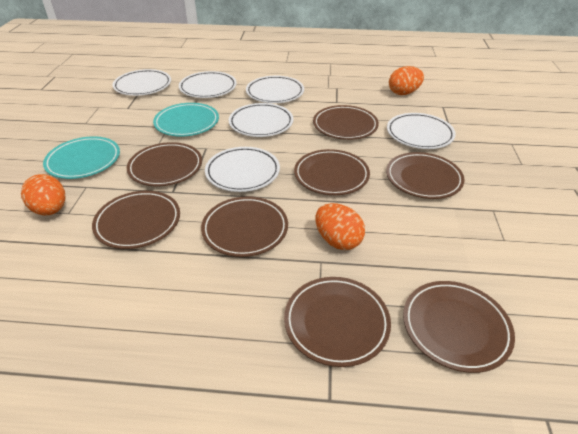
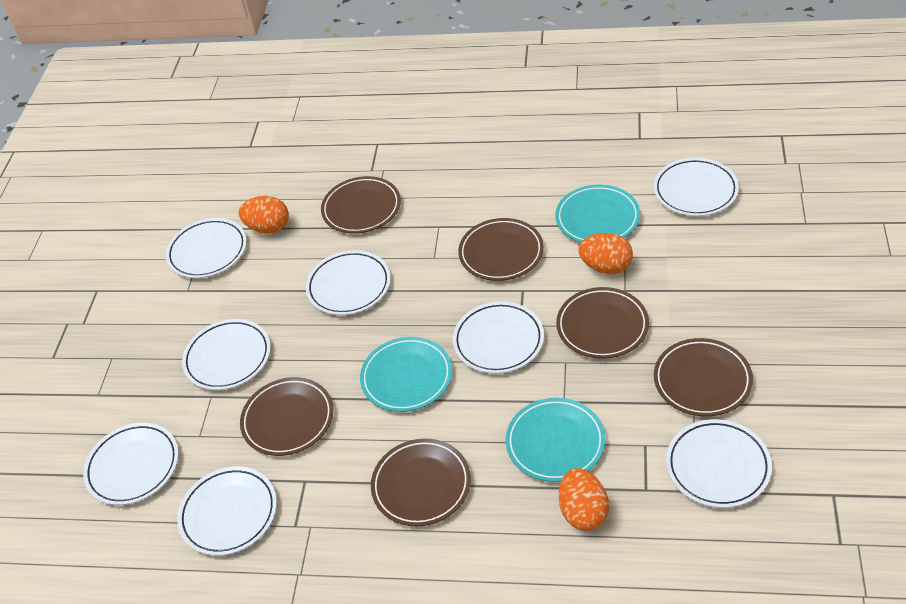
brown plate: 8 -> 6
turquoise plate: 2 -> 3
white plate: 6 -> 8

